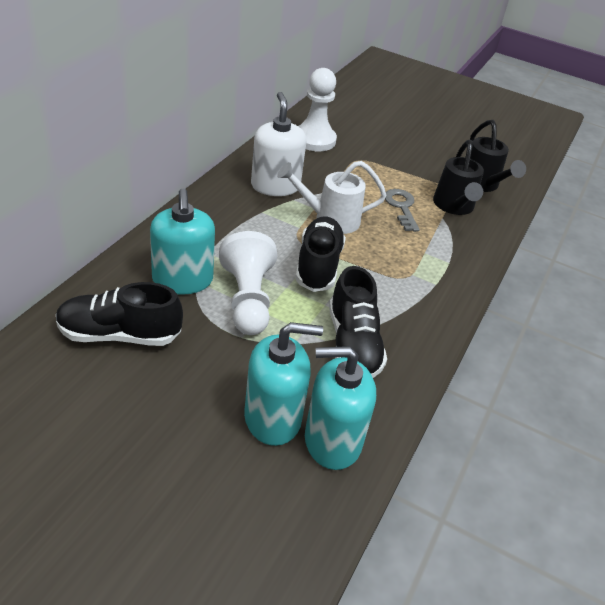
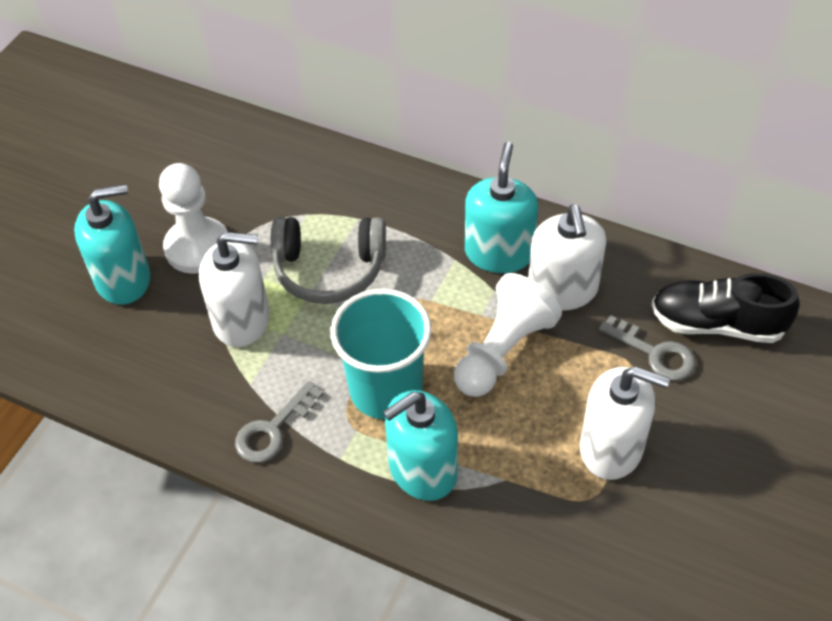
black shoe: 3 -> 1
black watering can: 2 -> 0
grey headphones: 0 -> 1
grey key: 1 -> 2
turquoise cup: 0 -> 1
white soap dispenser: 1 -> 3
white watering can: 1 -> 0

